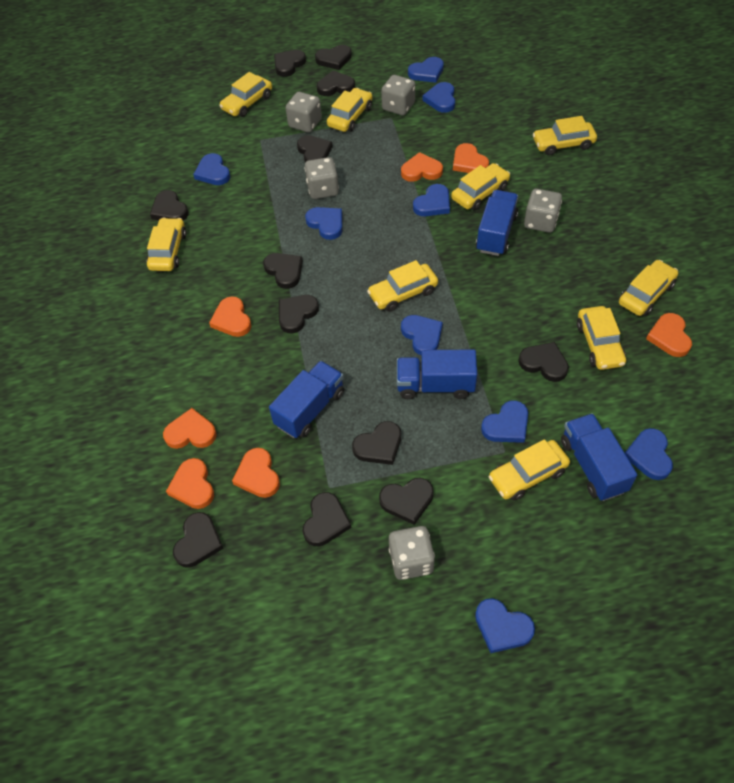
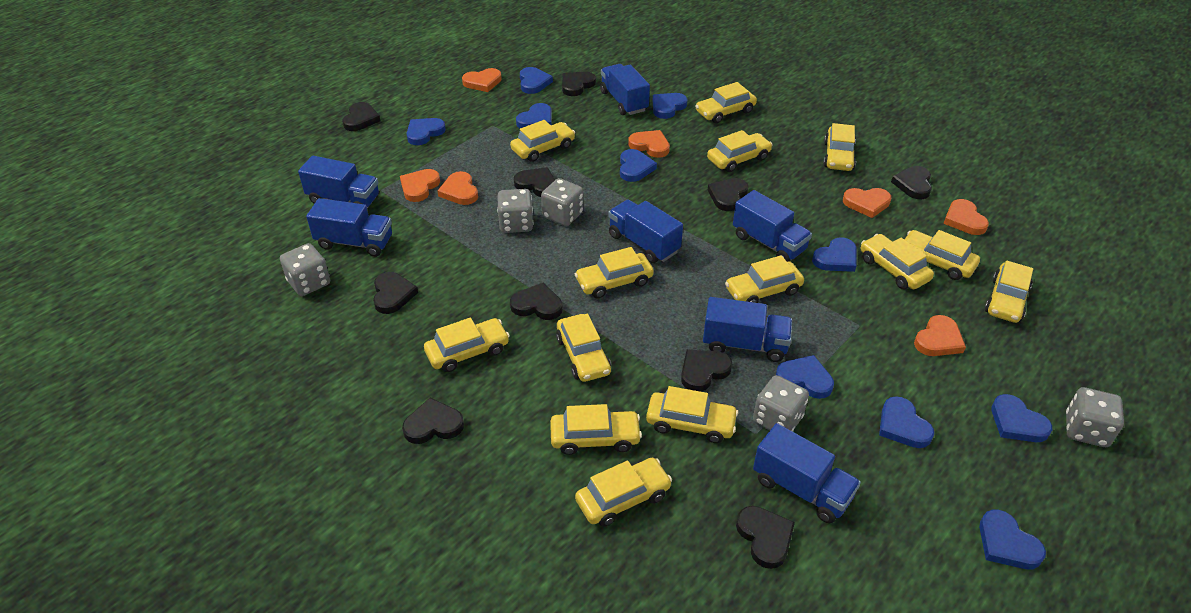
black heart: 12 -> 10
blue heart: 9 -> 10
blue truck: 4 -> 7
yellow car: 9 -> 14

